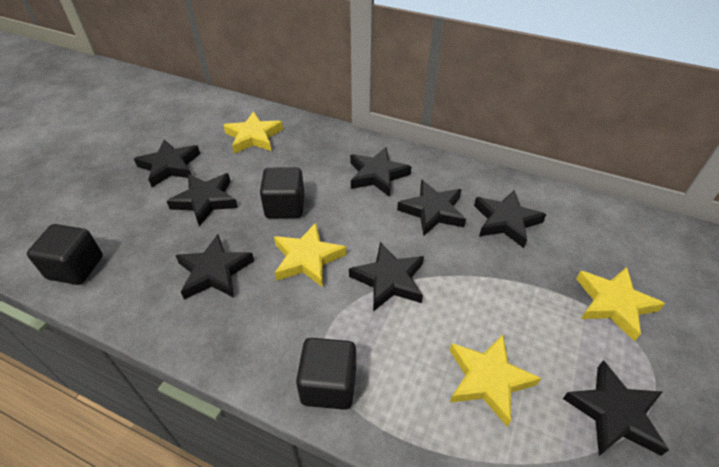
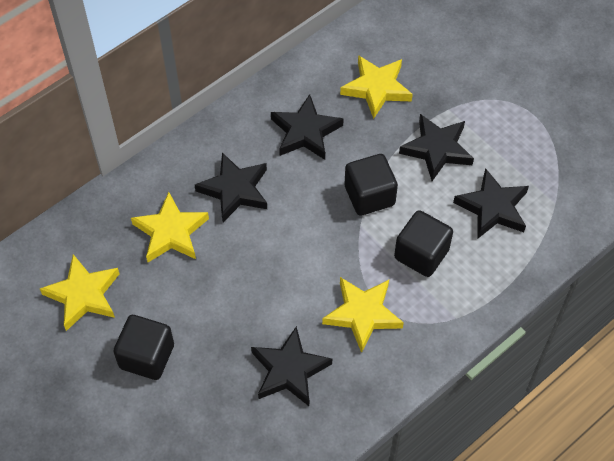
black star: 8 -> 5

